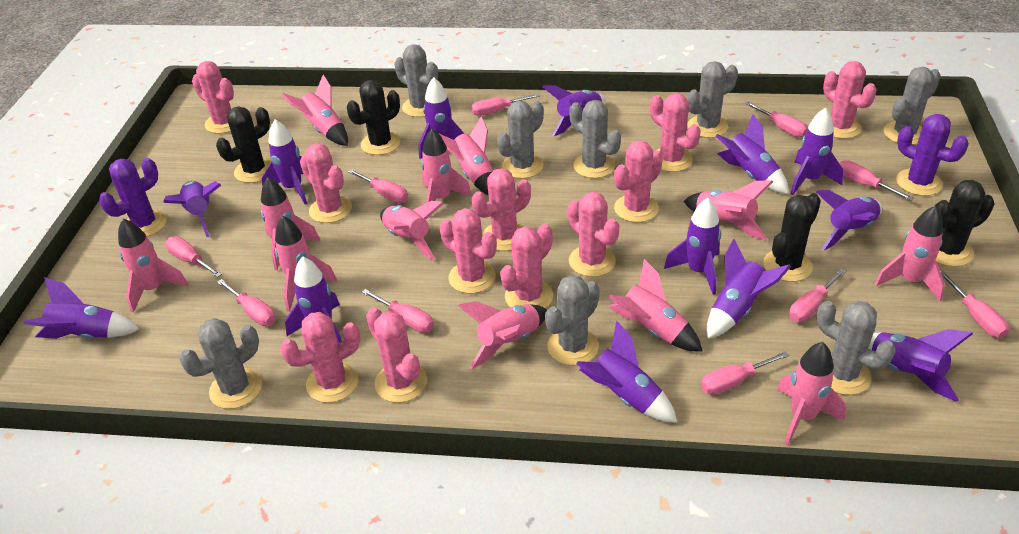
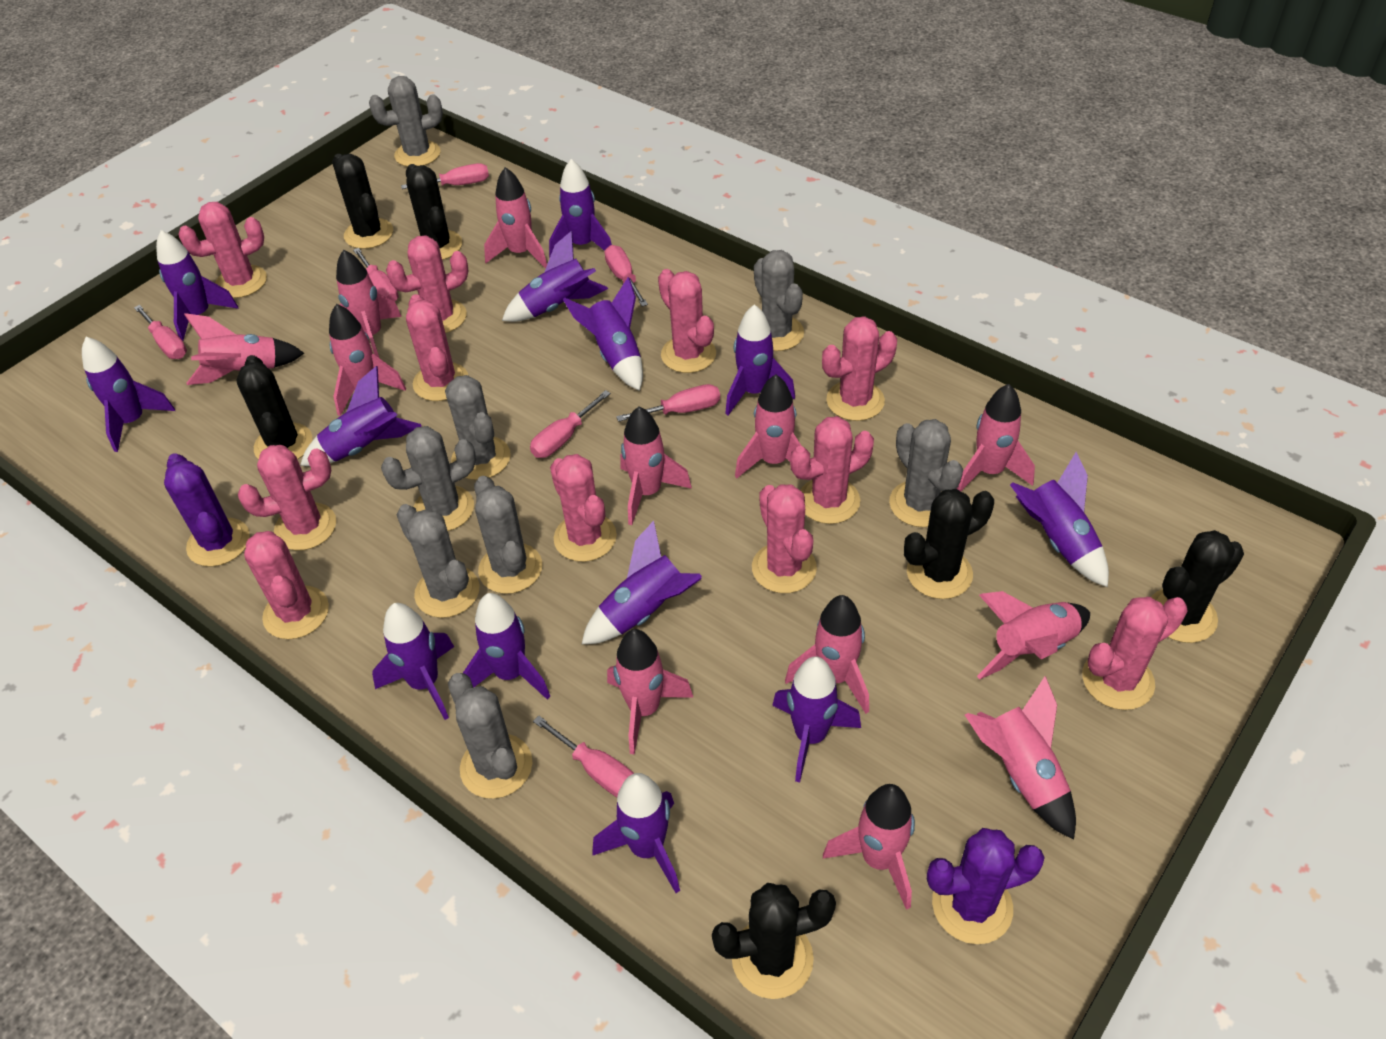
black cactus: 4 -> 6
pink screwdriver: 10 -> 7

